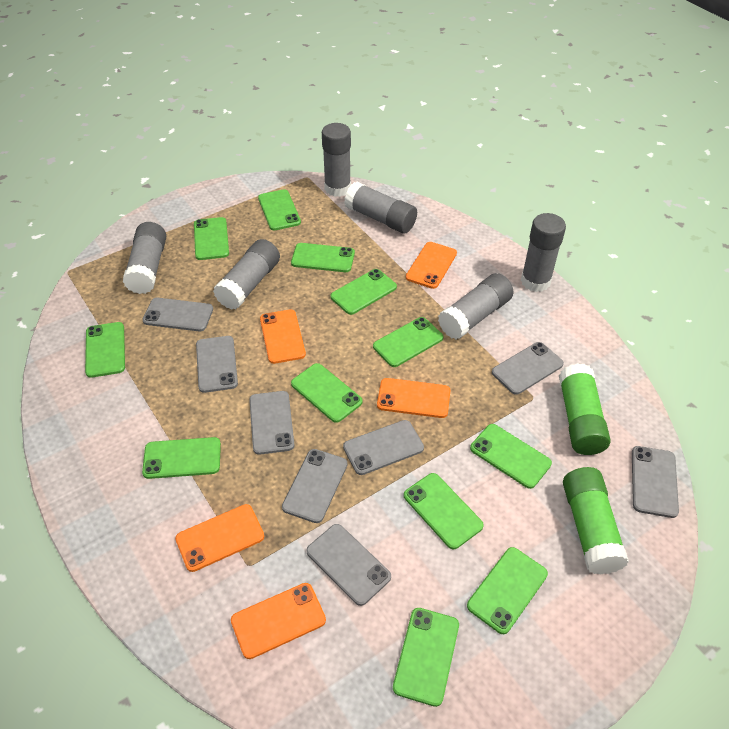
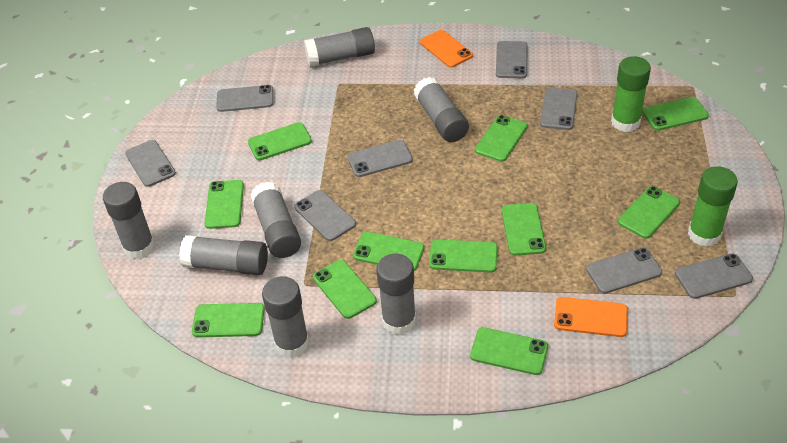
green phone: 12 -> 11
grey glue stick: 6 -> 7
orange phone: 5 -> 2

